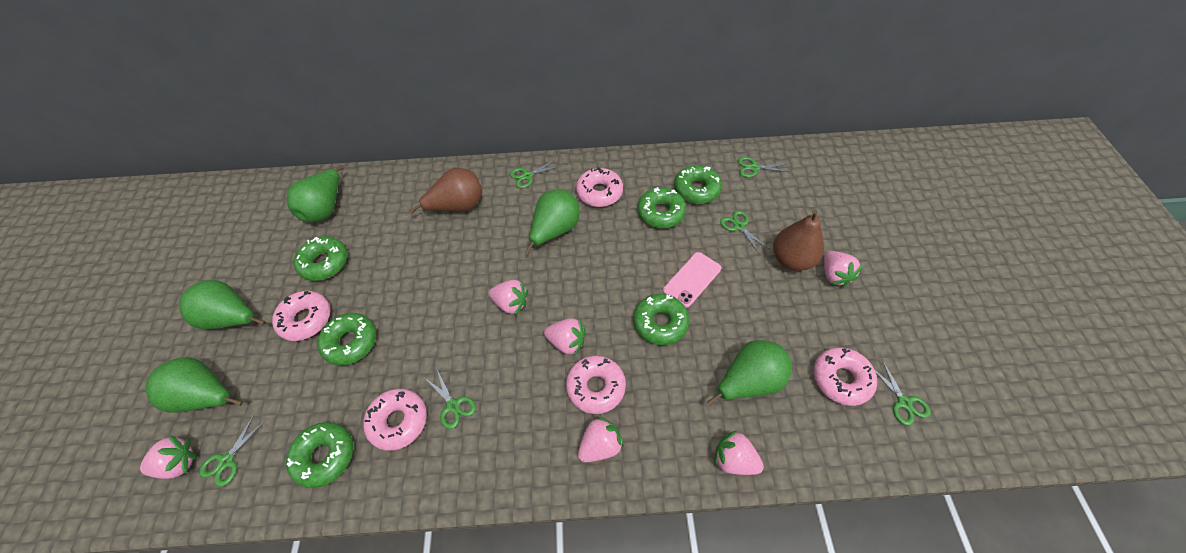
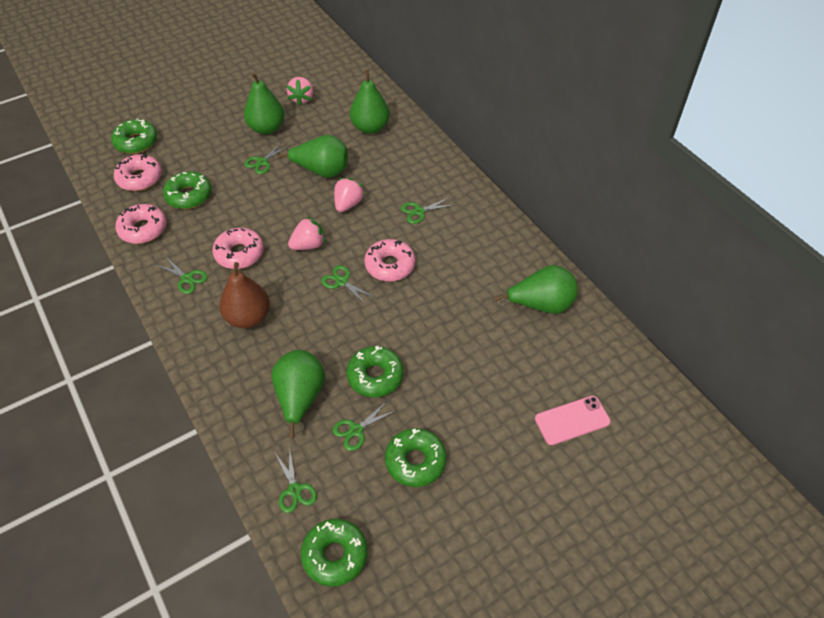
brown pear: 2 -> 1
green donut: 6 -> 5
pink donut: 5 -> 4
pink strawberry: 6 -> 3

